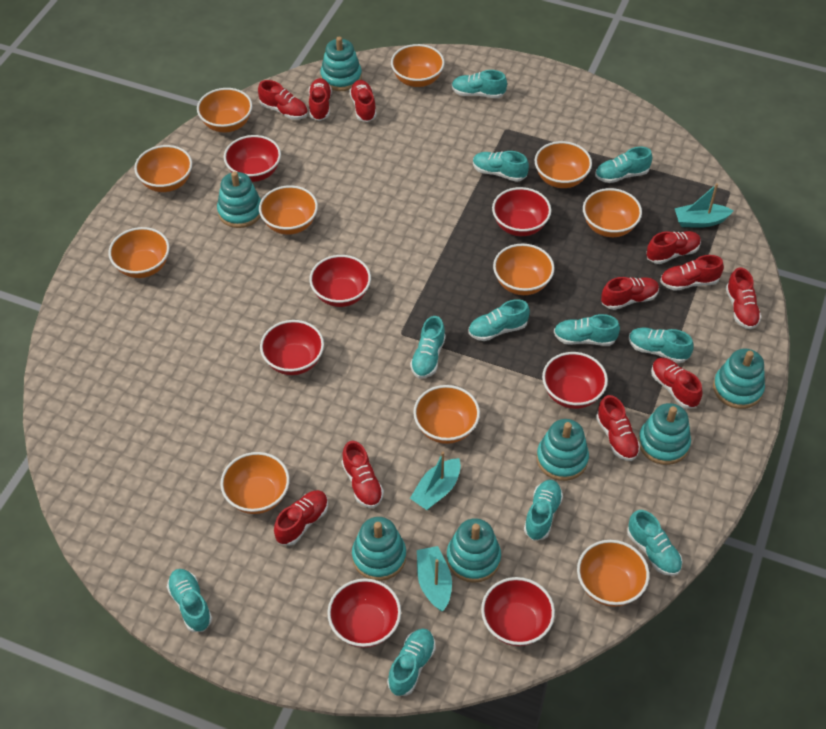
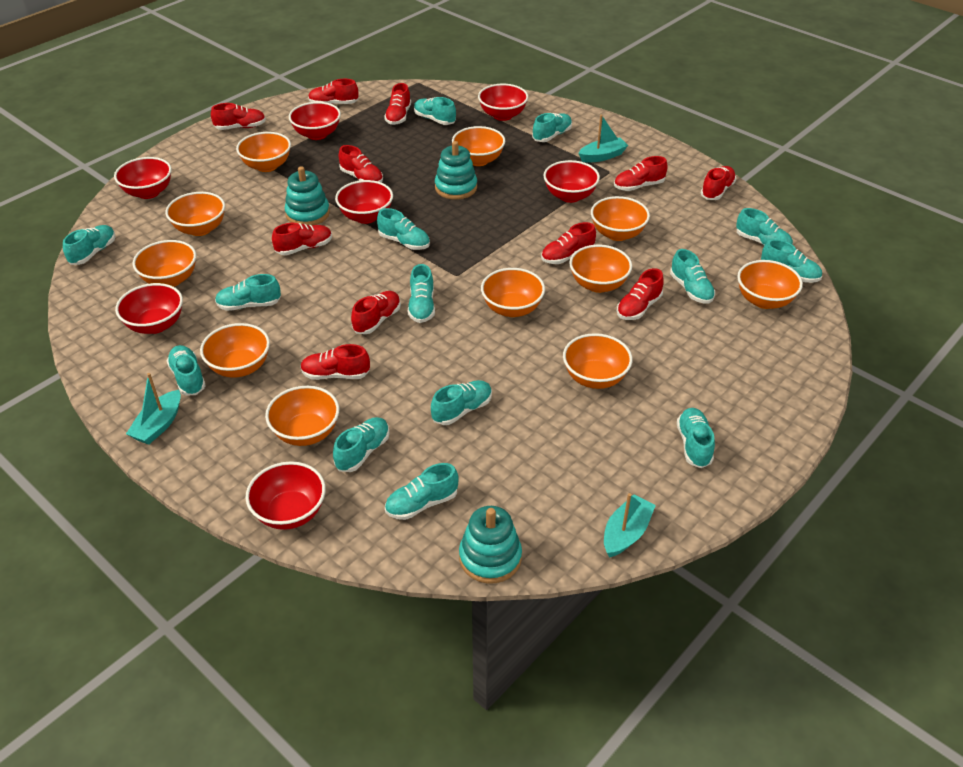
turquoise shoe: 11 -> 14
turquoise stacking toy: 7 -> 3

